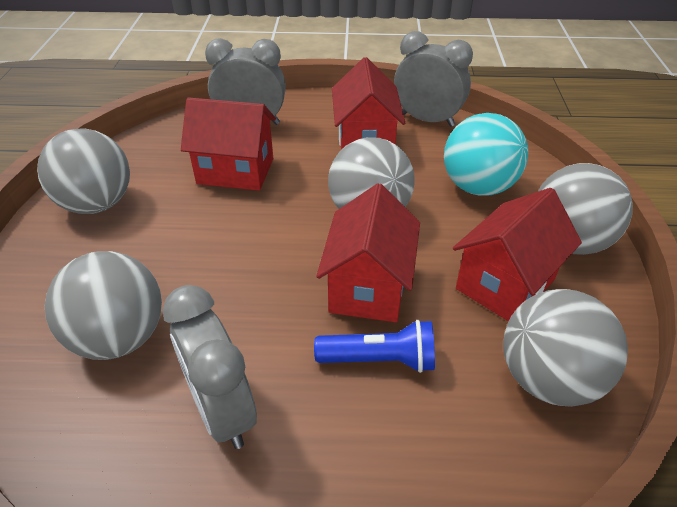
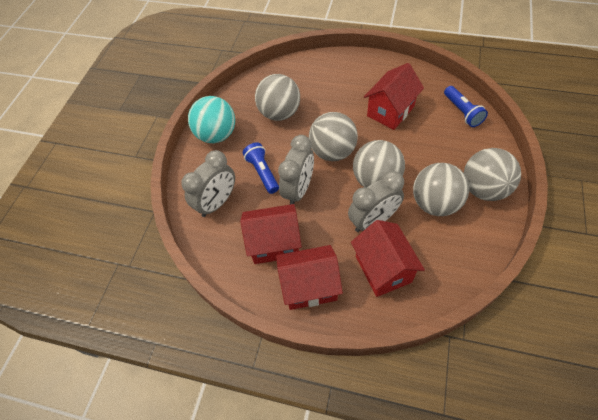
blue flashlight: 1 -> 2

